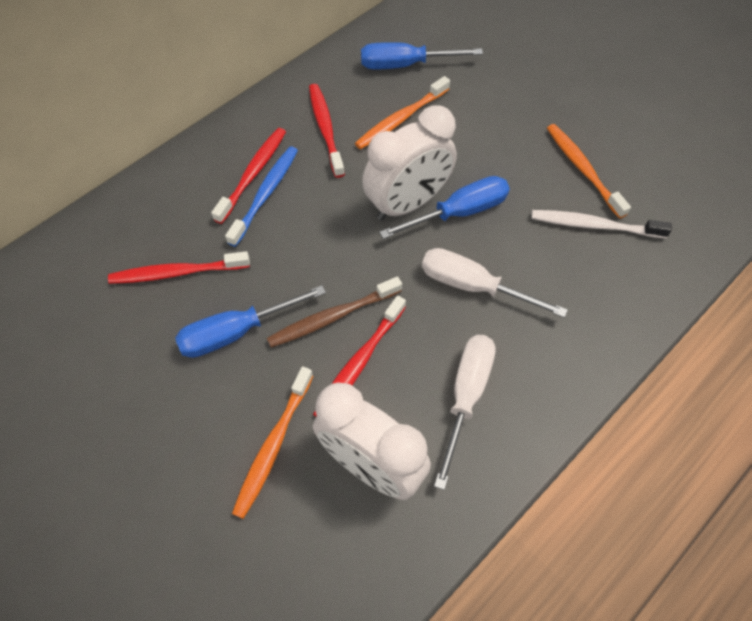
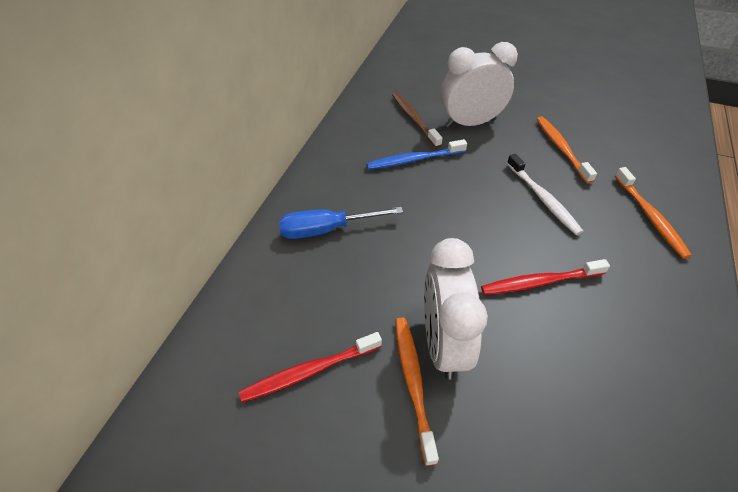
blue screwdriver: 3 -> 1
red toothbrush: 4 -> 2
white screwdriver: 2 -> 0

